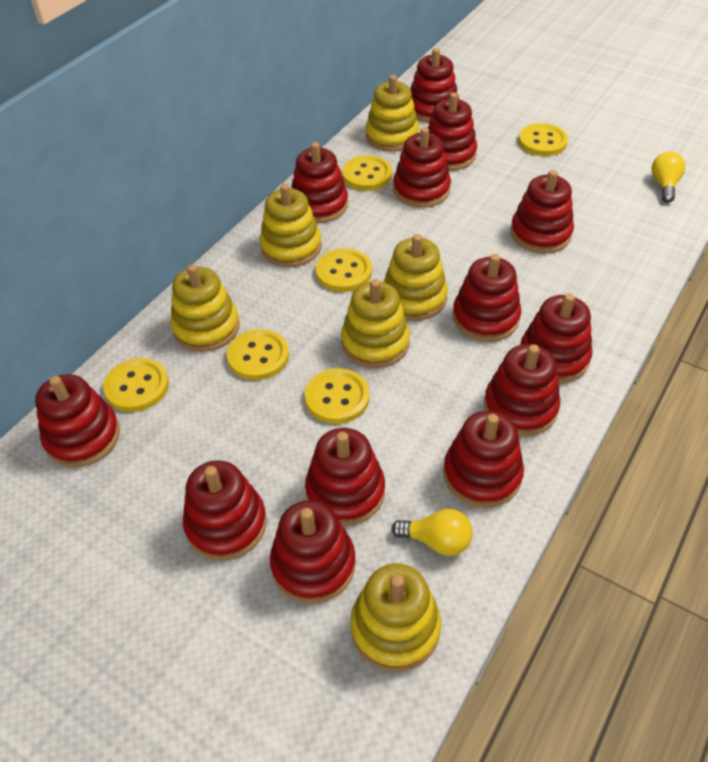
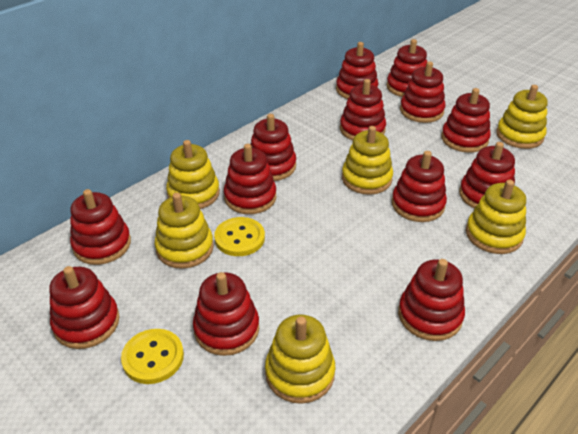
yellow button: 6 -> 2
yellow light bulb: 2 -> 0

